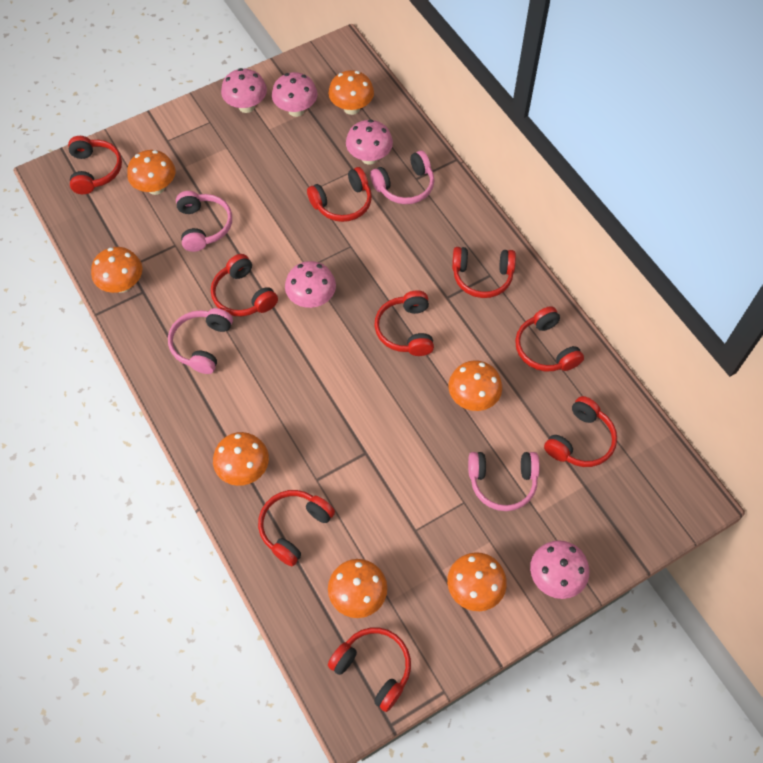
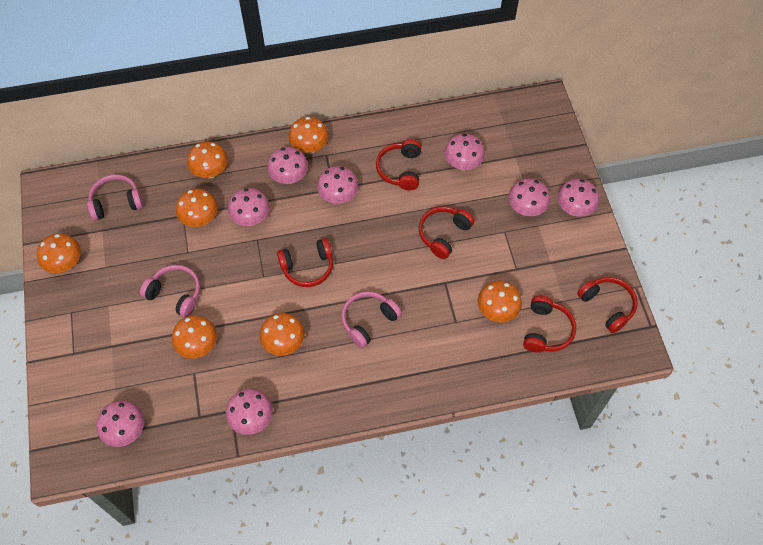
pink headphones: 4 -> 3
pink mushroom: 5 -> 8
red headphones: 9 -> 5

